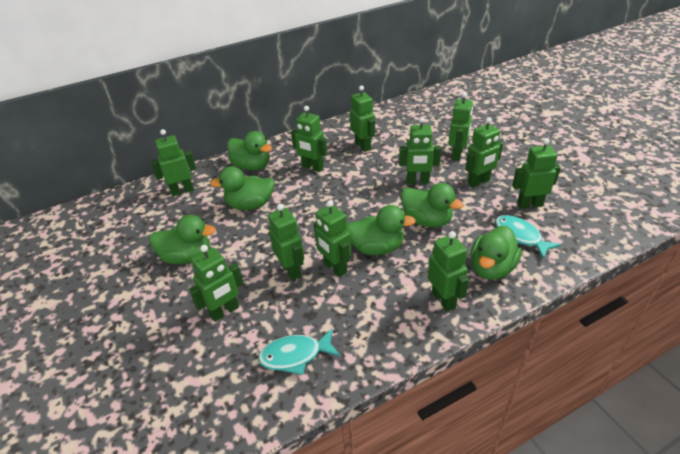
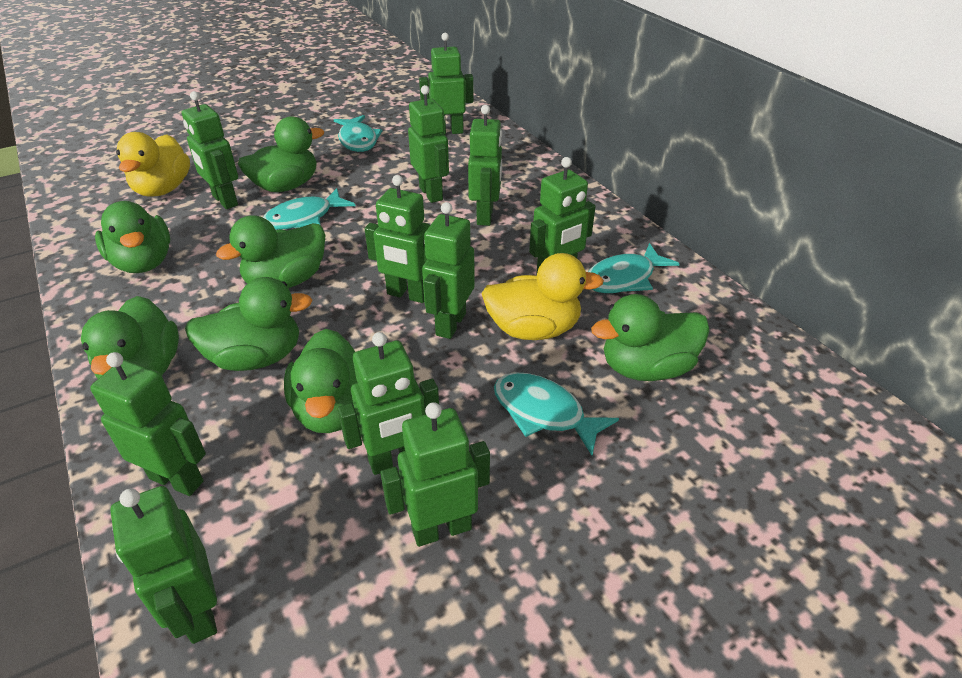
green duck: 6 -> 7
turquoise fish: 2 -> 4
yellow duck: 0 -> 2

